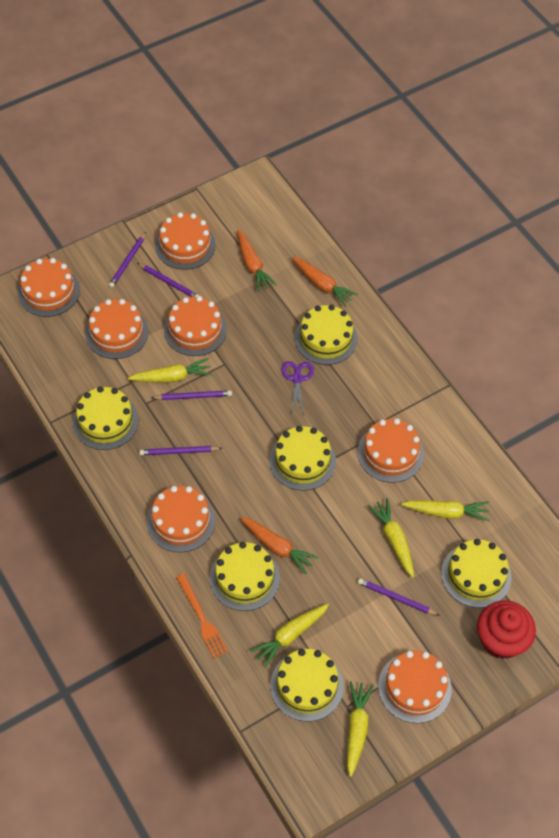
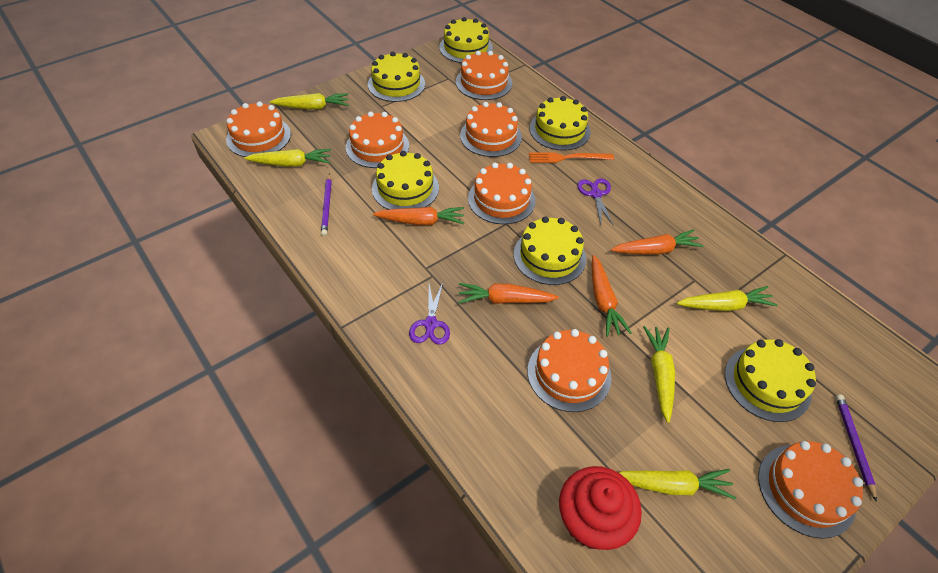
orange carrot: 3 -> 4
purple pencil: 5 -> 2
purple scissors: 1 -> 2

